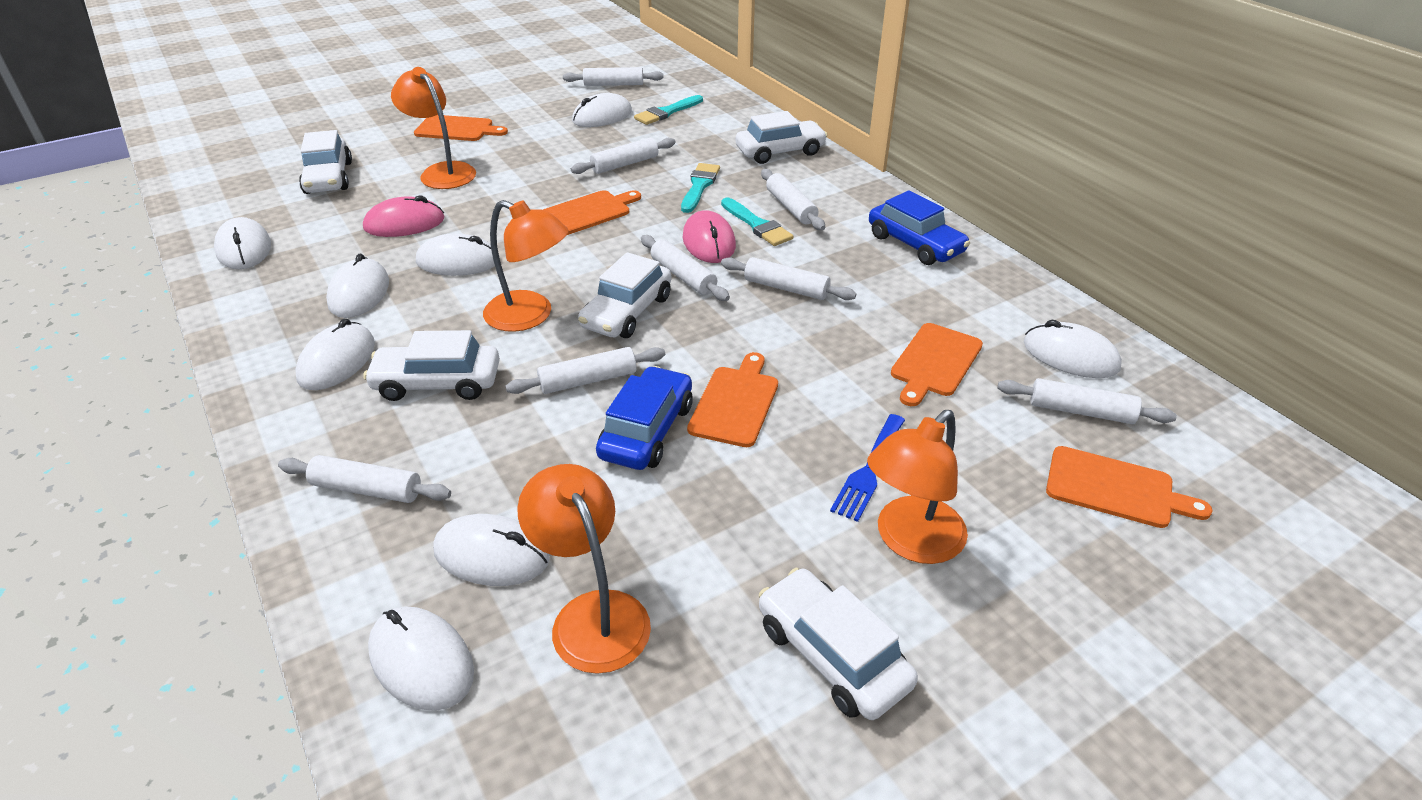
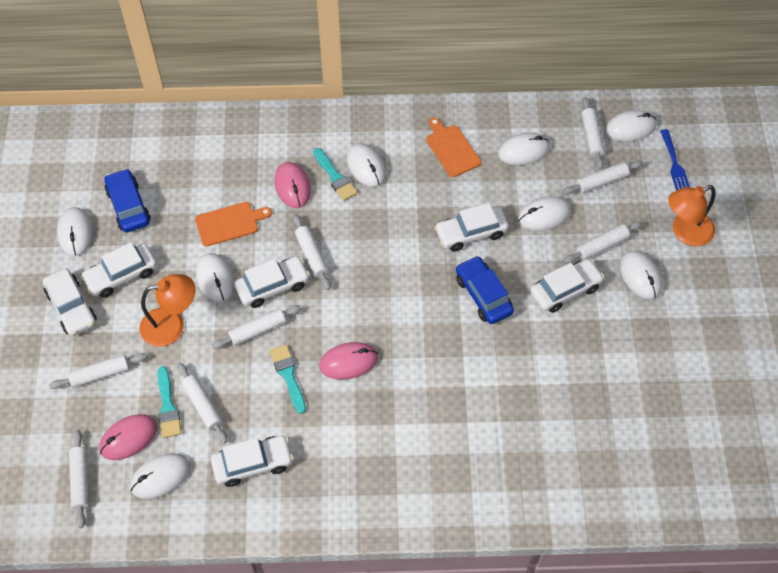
orange cutting board: 5 -> 2
orange lamp: 4 -> 2
pink mouse: 2 -> 3
white car: 5 -> 6

